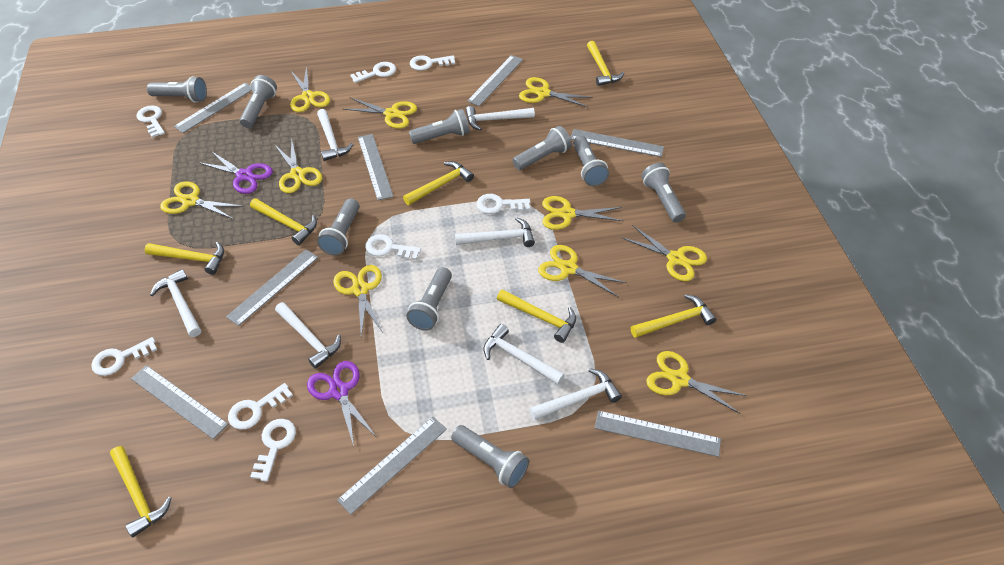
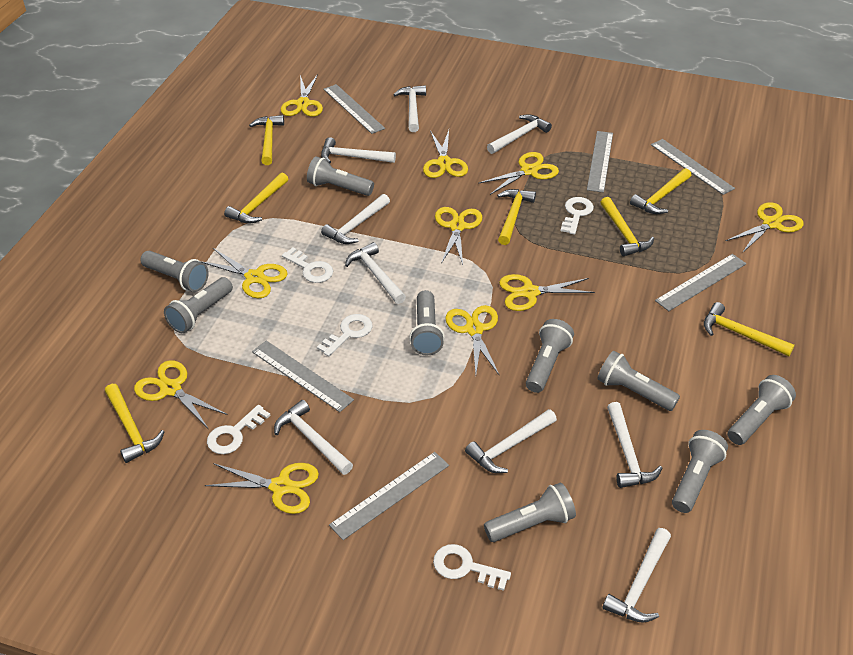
grey ruler: 8 -> 6
purple scissors: 2 -> 0
white hammer: 7 -> 9
white key: 8 -> 5

